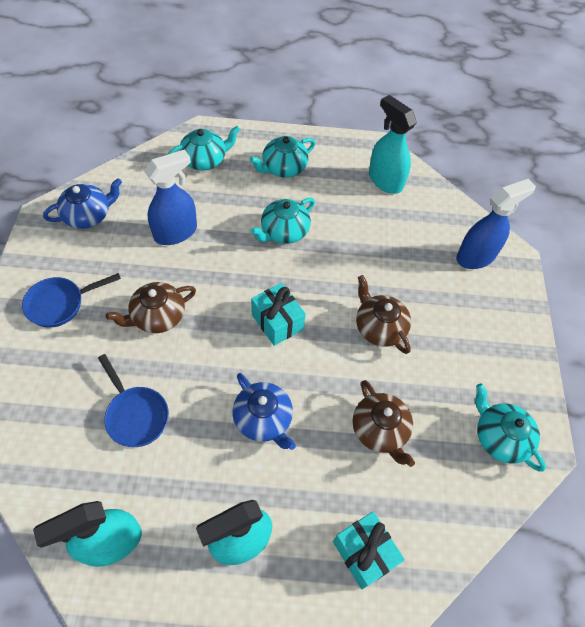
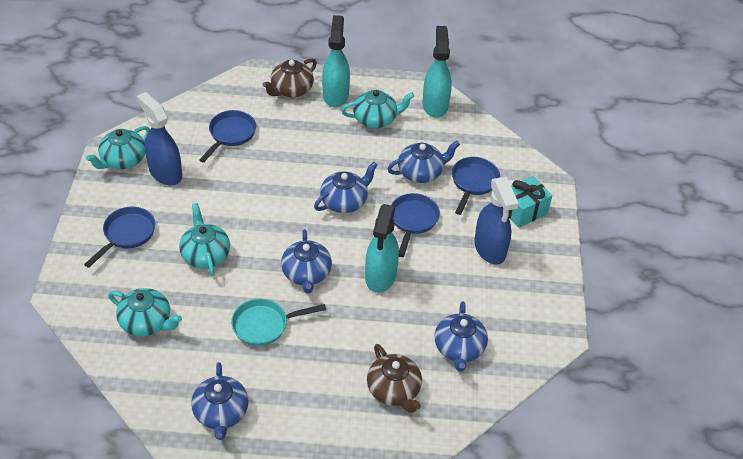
blue pan: 2 -> 4
blue teapot: 2 -> 5
brown teapot: 3 -> 2
turquoise gift: 2 -> 1
turquoise pan: 0 -> 1

